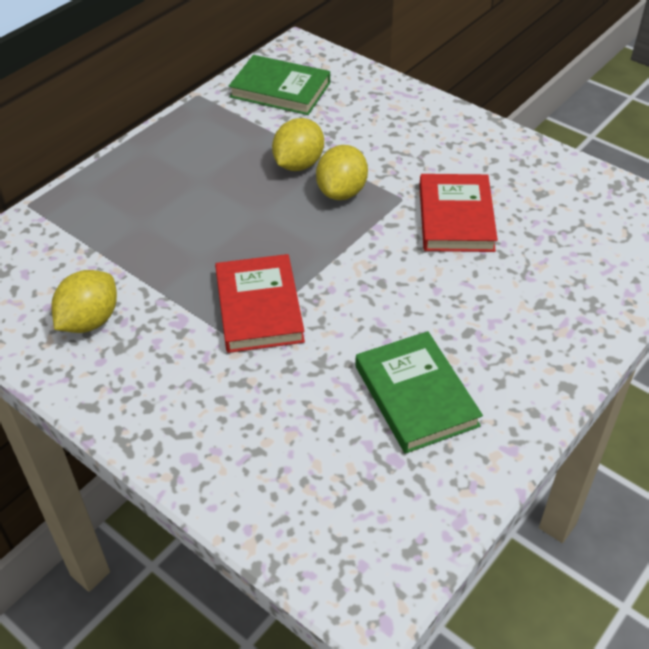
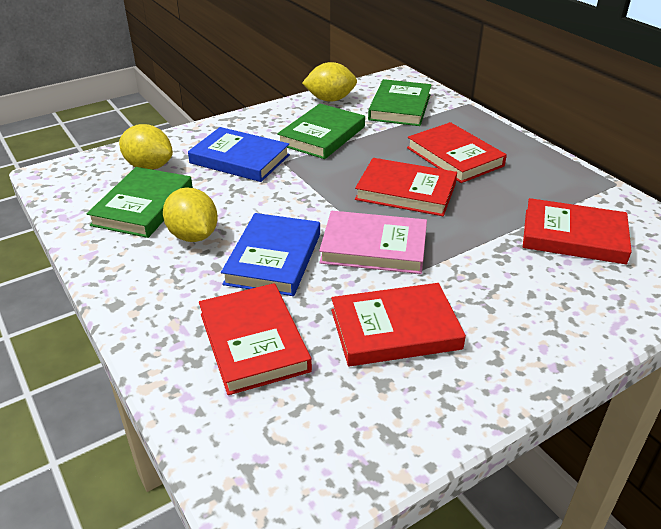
blue book: 0 -> 2
green book: 2 -> 3
pink book: 0 -> 1
red book: 2 -> 5

